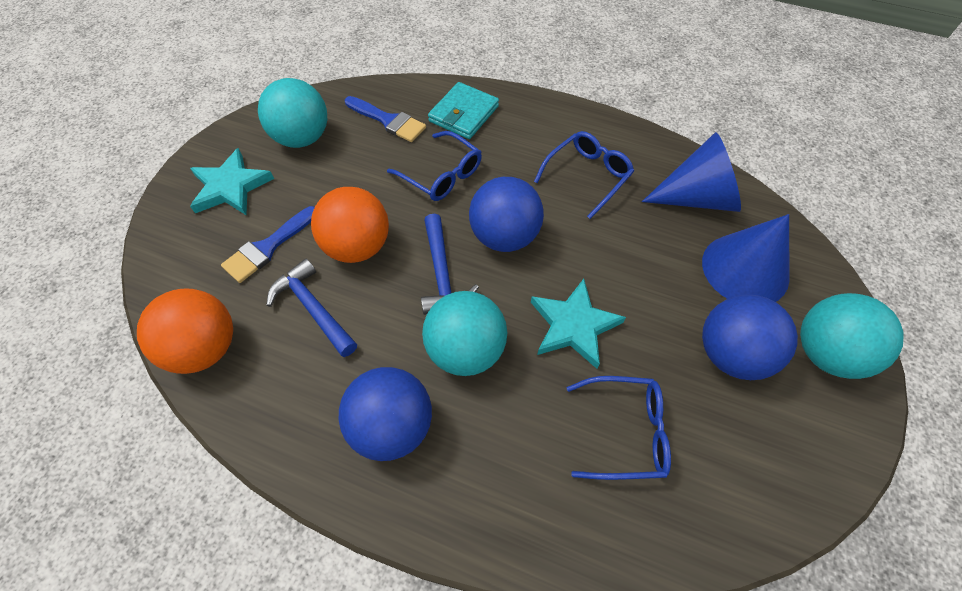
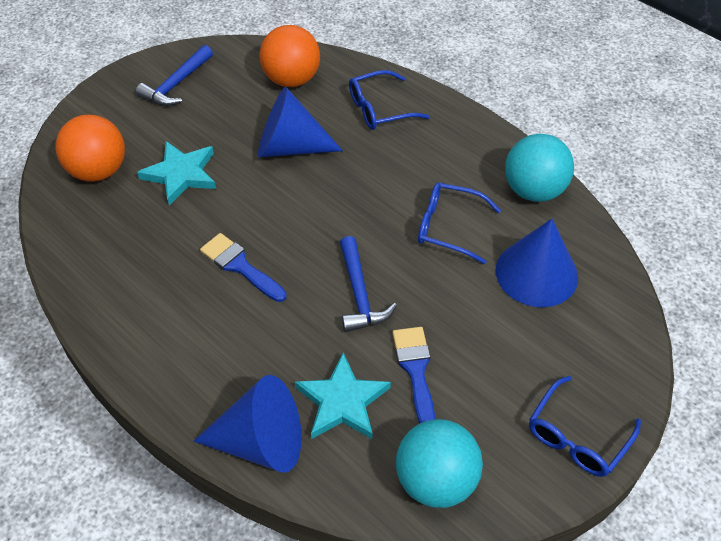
blue ball: 3 -> 0
blue cone: 2 -> 3
turquoise ball: 3 -> 2
turquoise wallet: 1 -> 0

